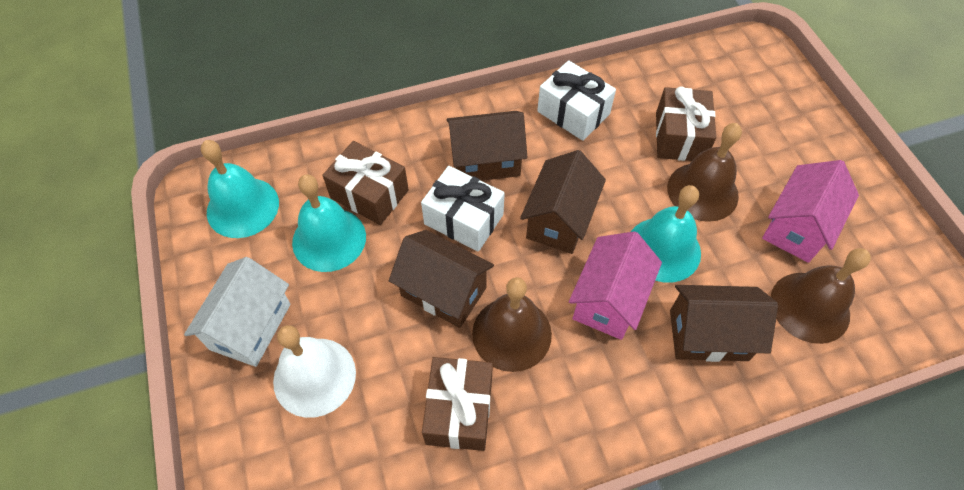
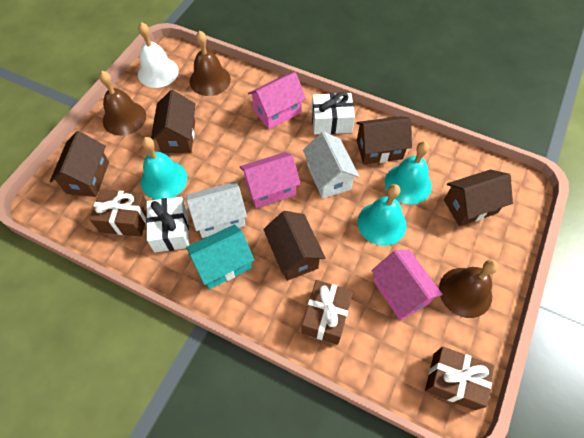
brown house: 4 -> 5
pink house: 2 -> 3
turquoise house: 0 -> 1
white house: 1 -> 2

